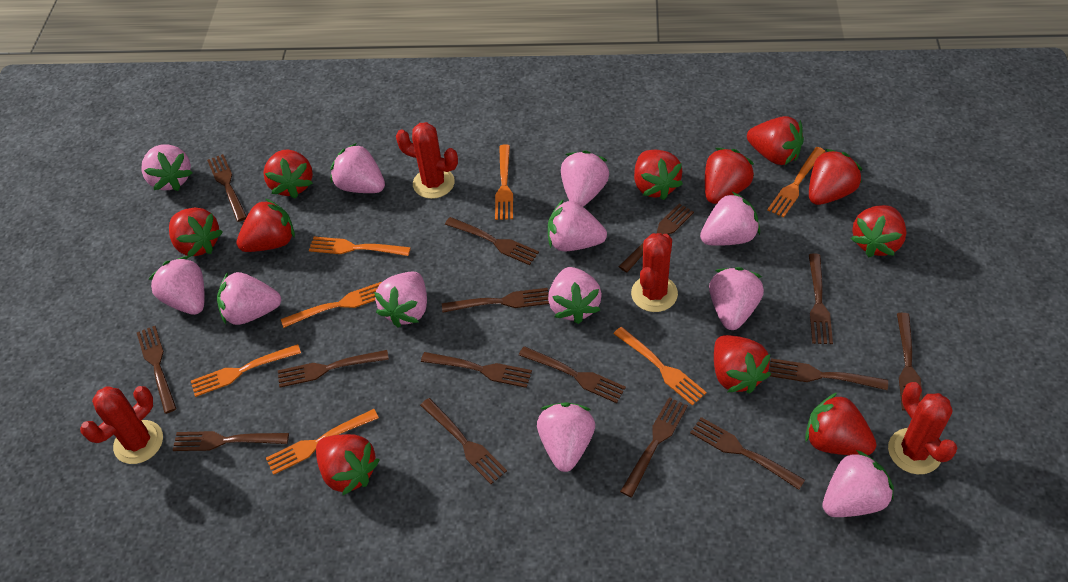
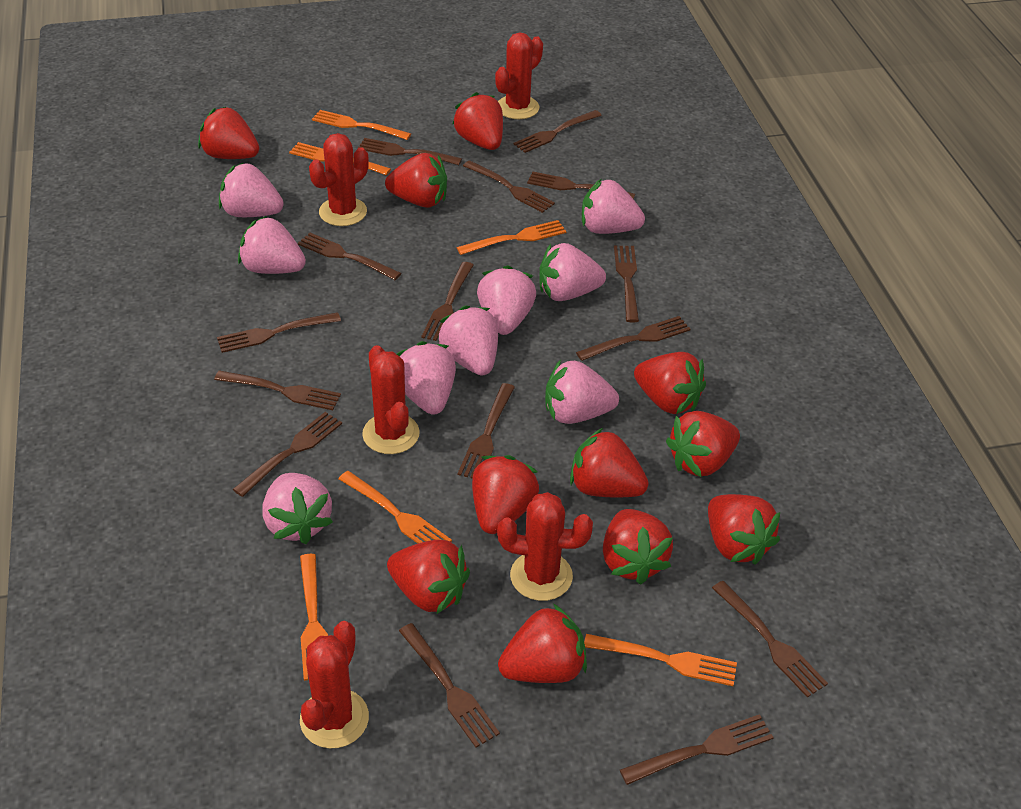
orange fork: 7 -> 6
pink strawberry: 12 -> 9
red cactus: 4 -> 5

